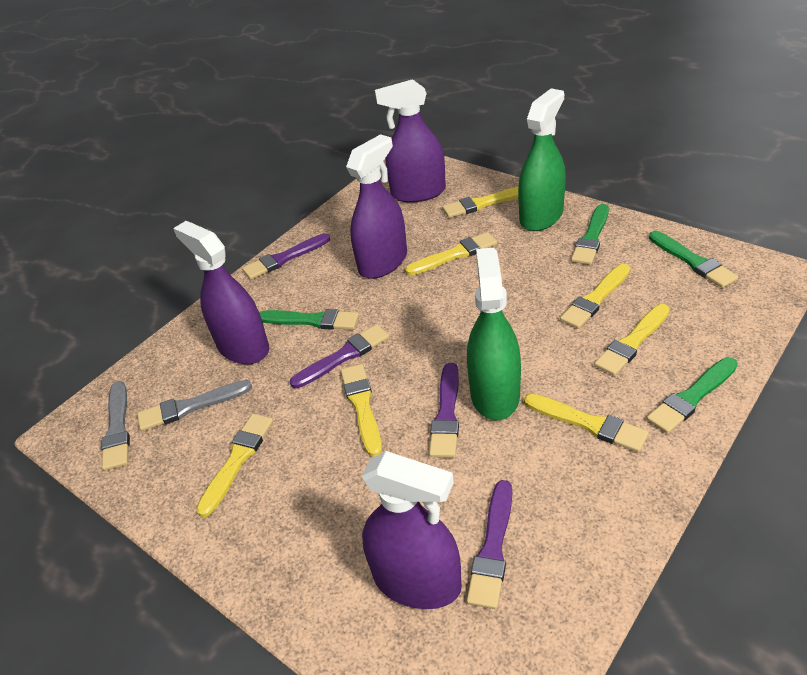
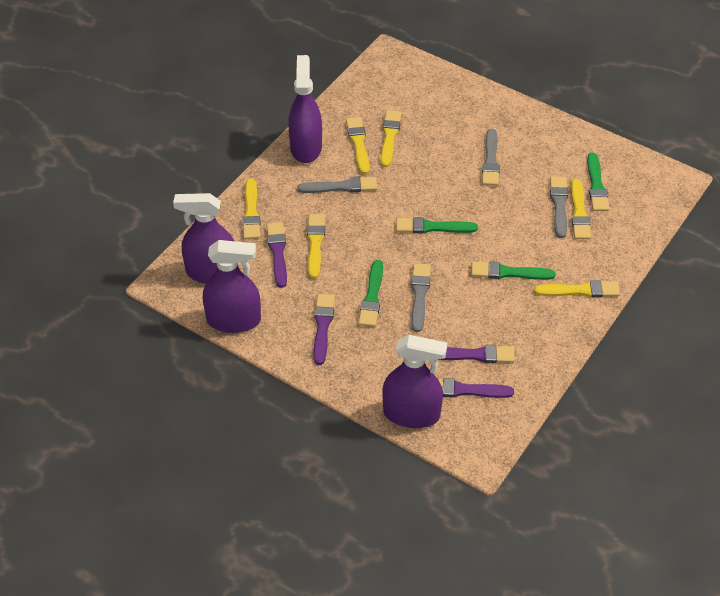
green spray bottle: 2 -> 0
grey brush: 2 -> 4
yellow brush: 7 -> 6

